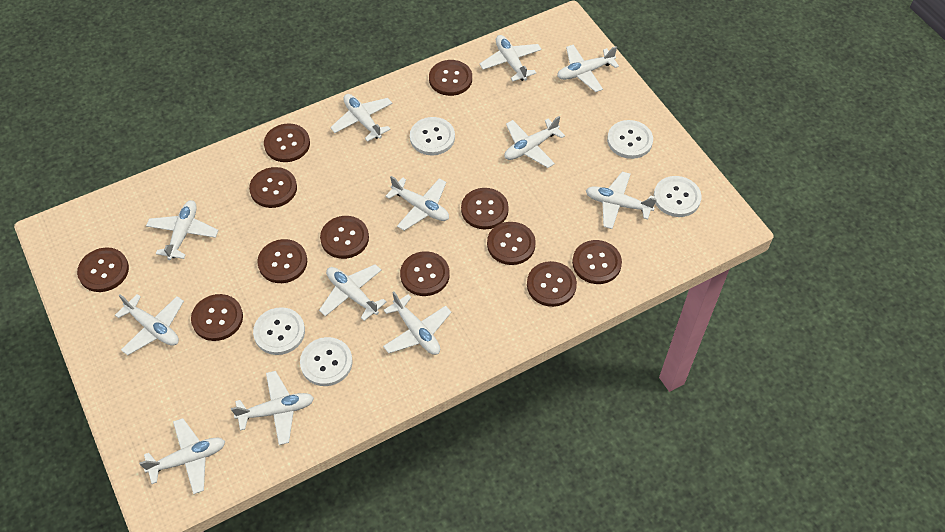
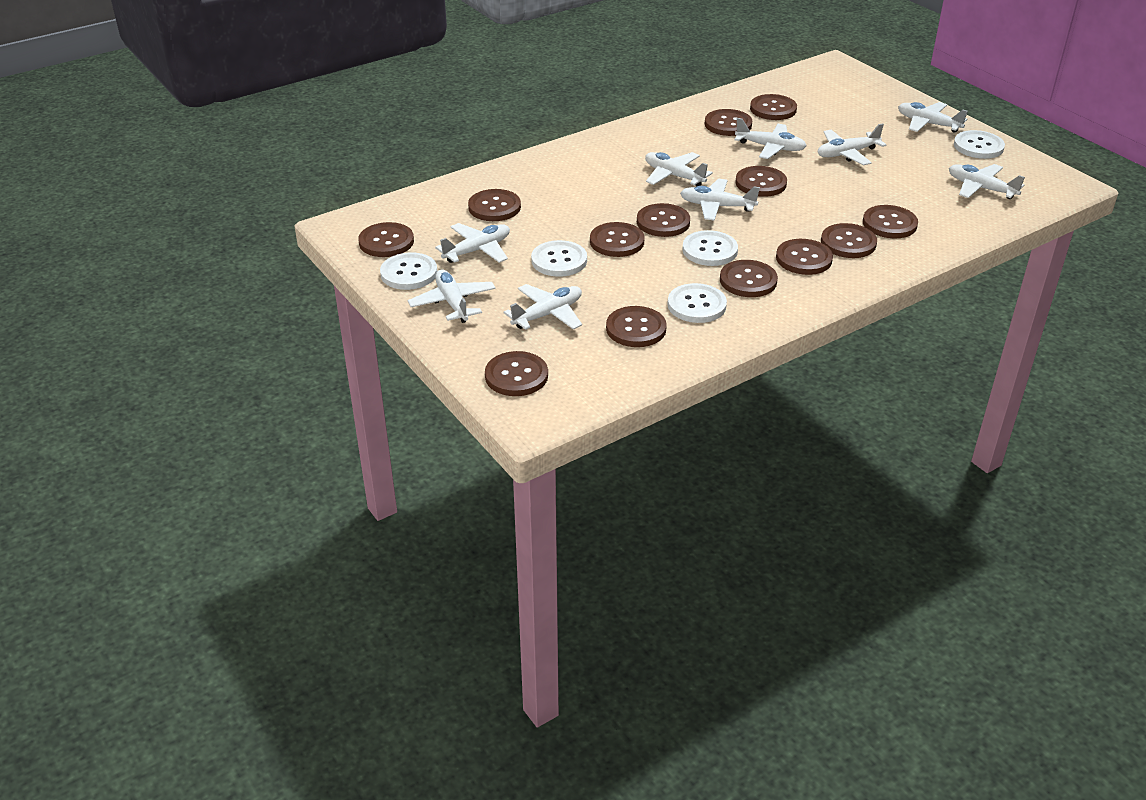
brown button: 12 -> 13
white plane: 12 -> 9

